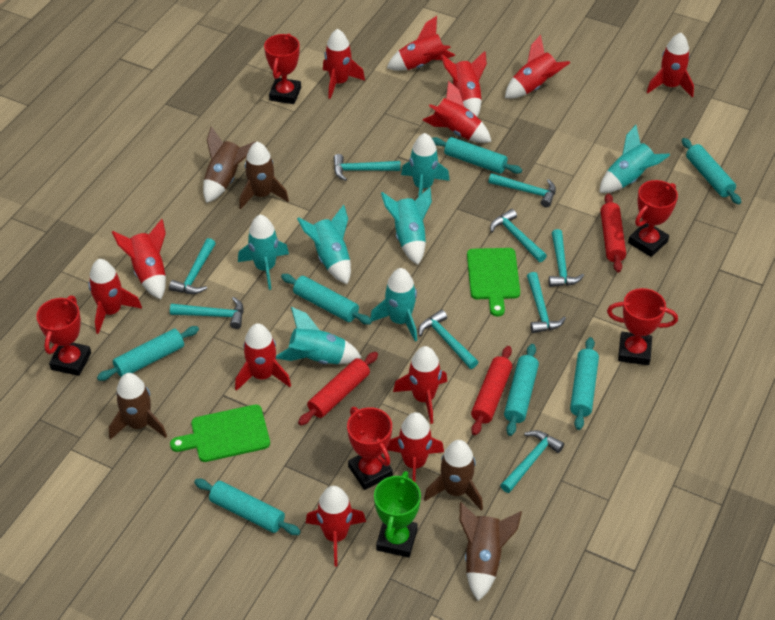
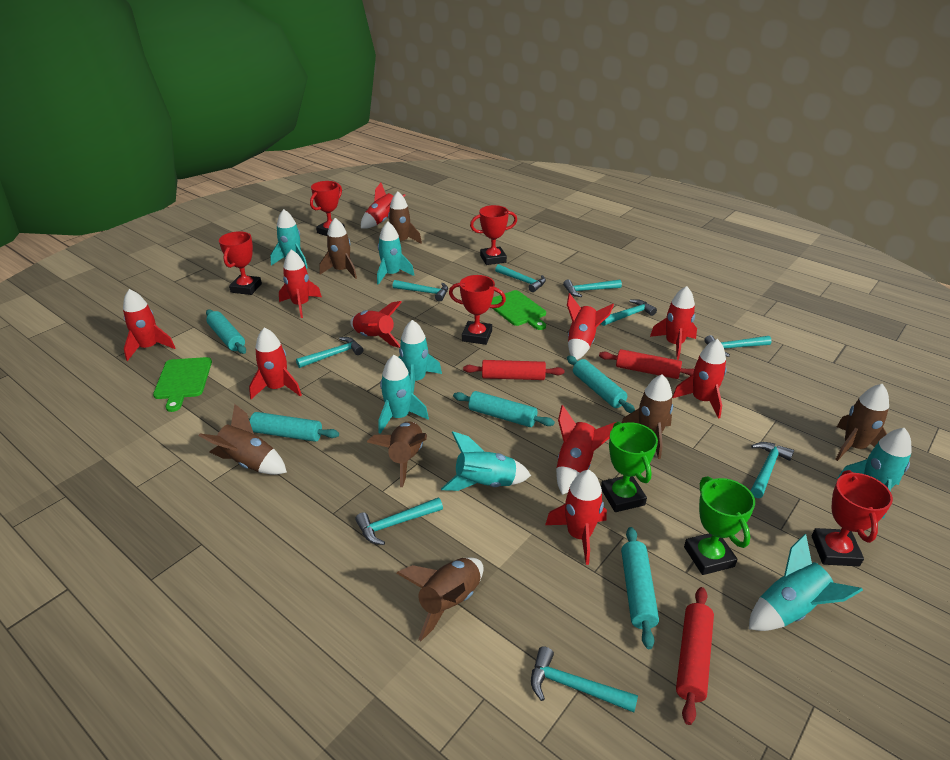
brown rocket: 5 -> 7
green trophy: 1 -> 2
red rocket: 12 -> 10
turquoise rolling pin: 7 -> 5

